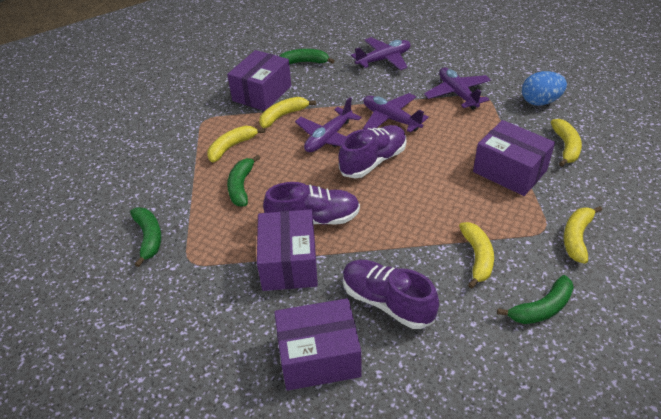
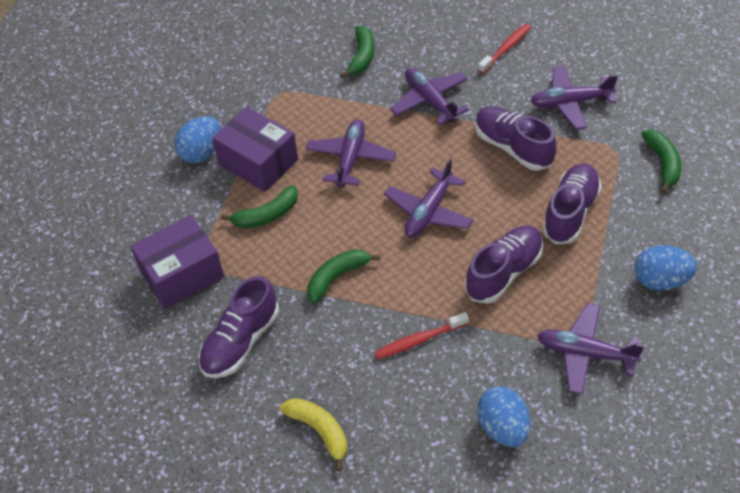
blue egg: 1 -> 3
purple box: 4 -> 2
purple plane: 4 -> 5
purple shoe: 3 -> 4
red toothbrush: 0 -> 2
yellow banana: 5 -> 1

